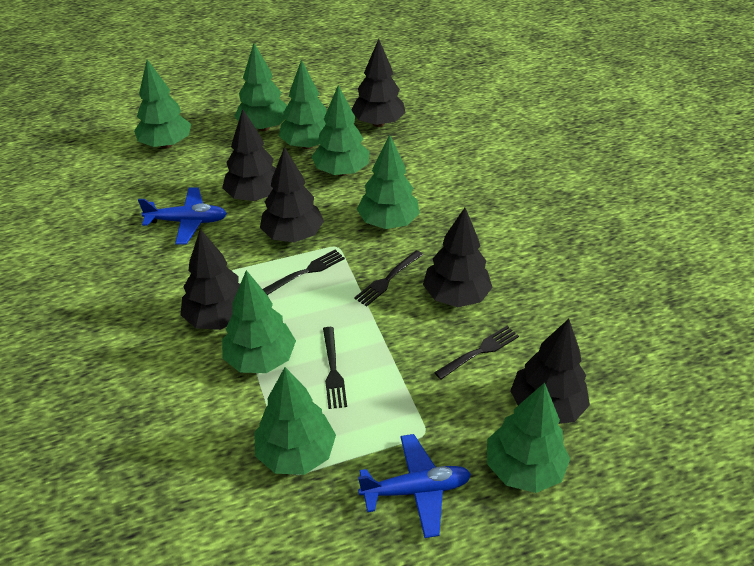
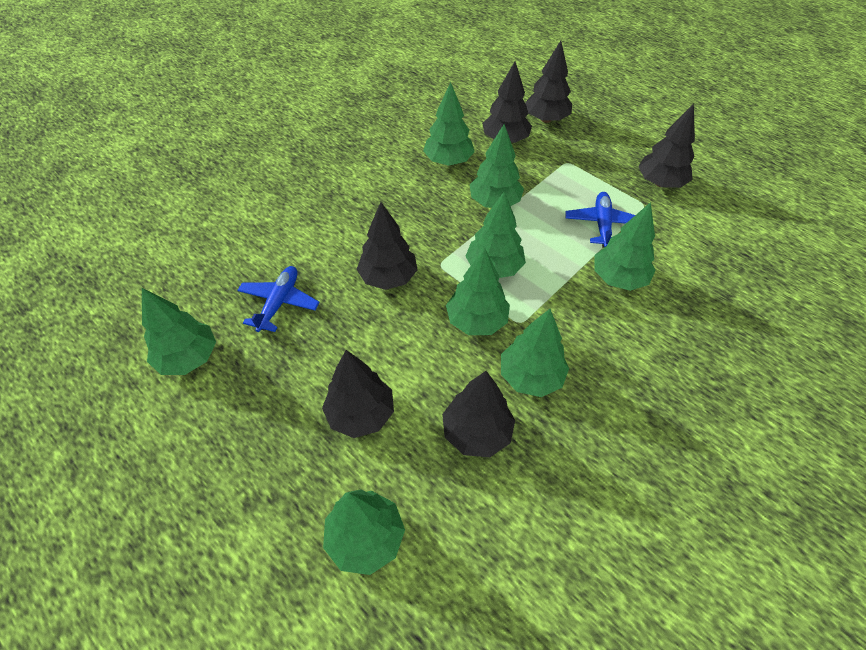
black fork: 4 -> 0

